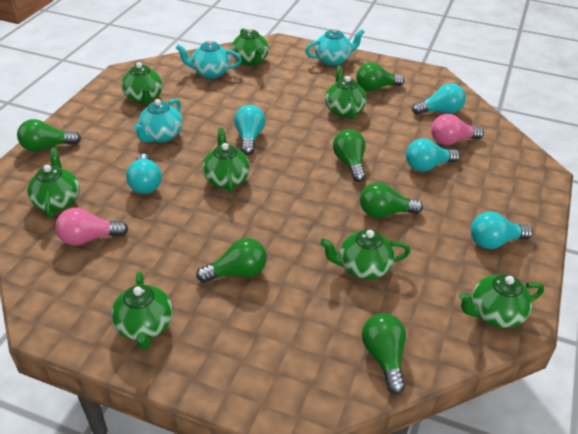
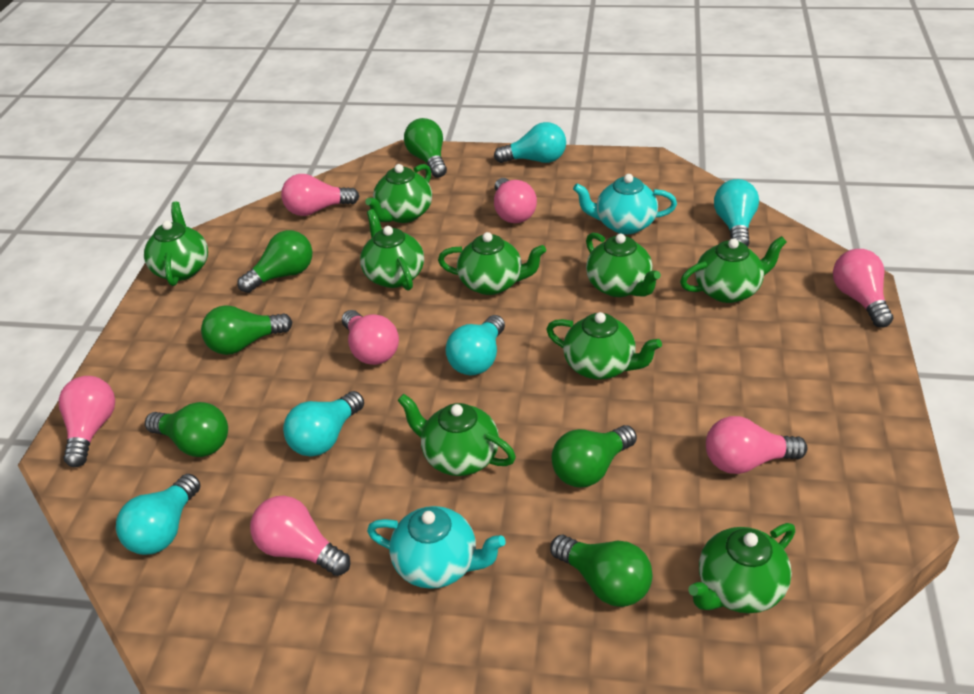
green teapot: 8 -> 9
pink light bulb: 2 -> 7
turquoise teapot: 3 -> 2

